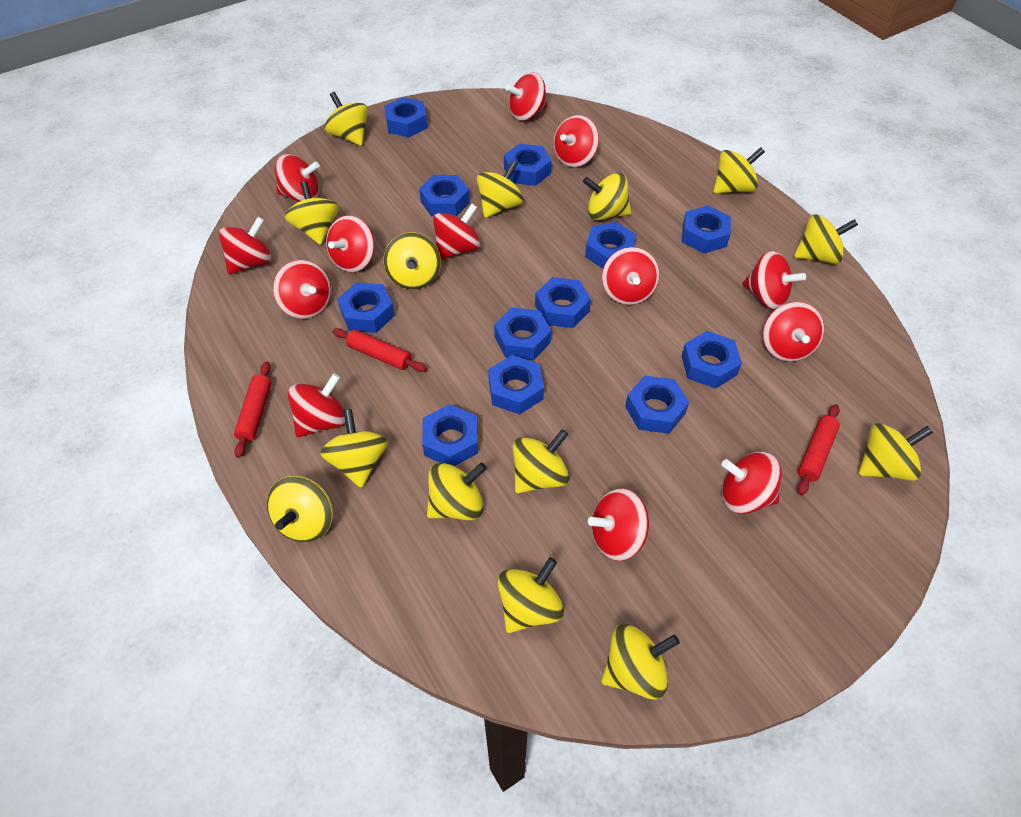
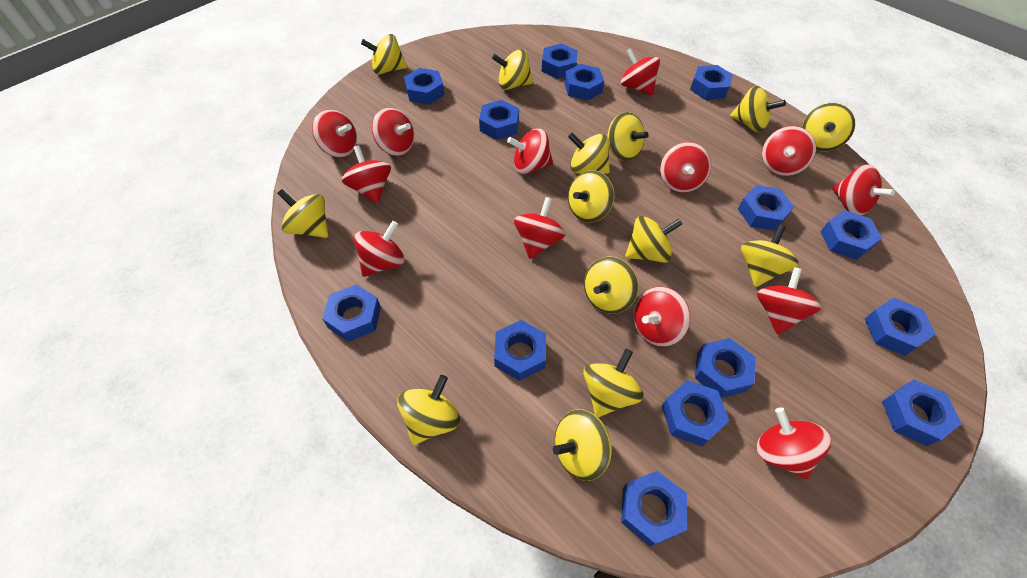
blue nut: 12 -> 14
red rolling pin: 3 -> 0

